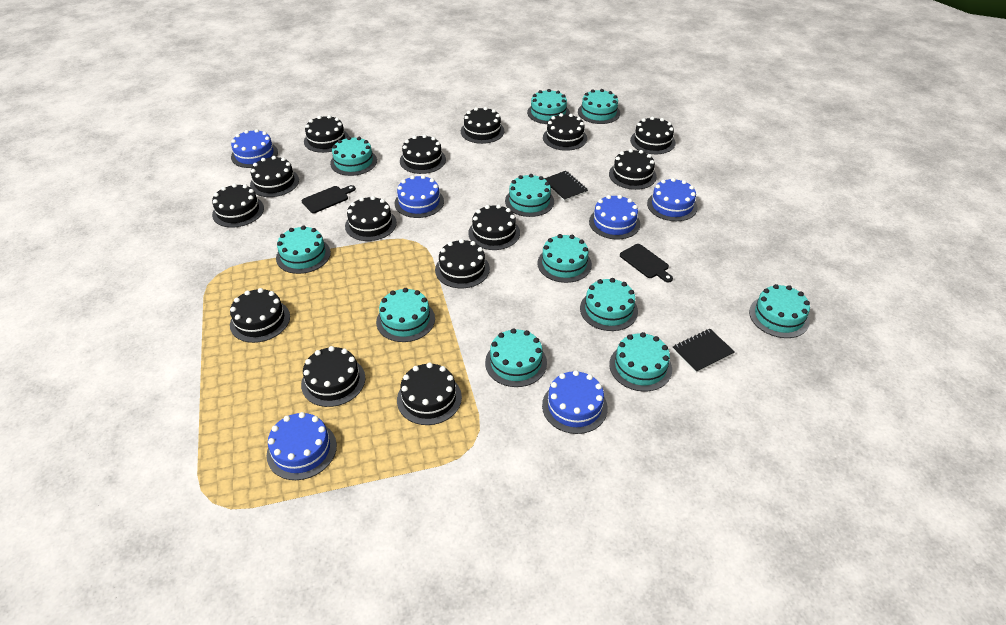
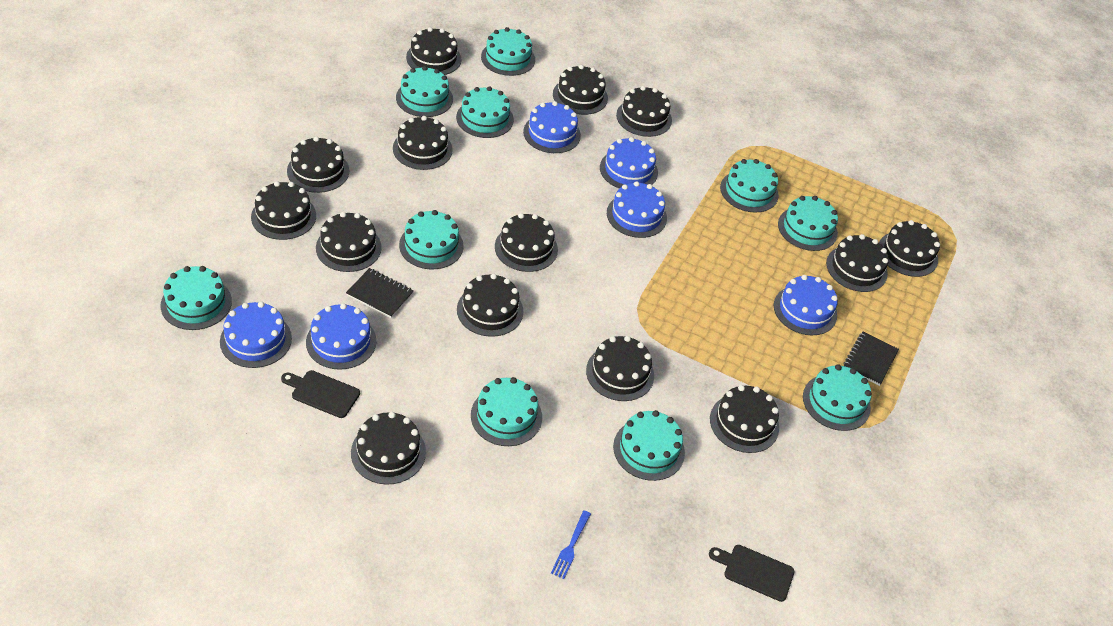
blue fork: 0 -> 1
turquoise cake: 11 -> 10

